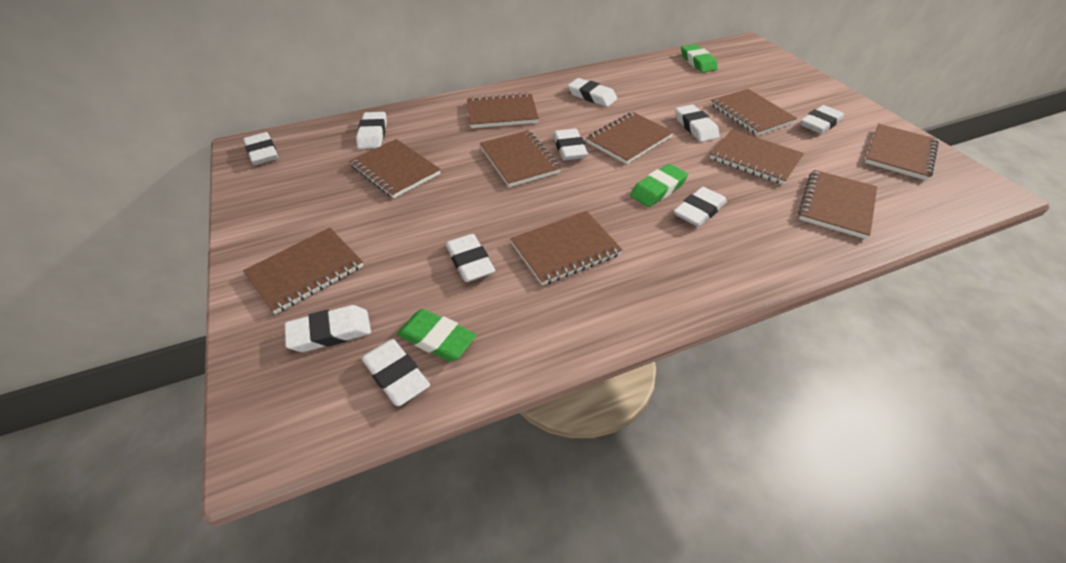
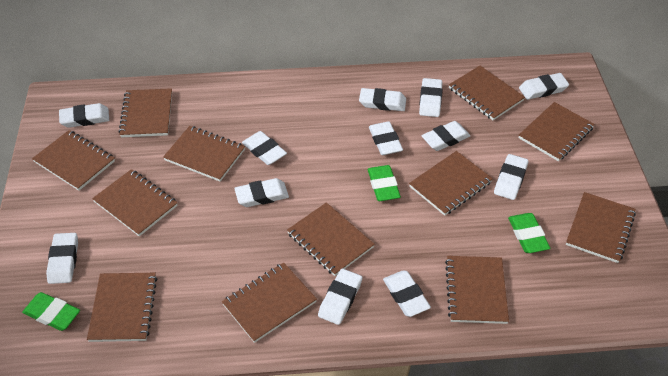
brown notebook: 10 -> 12
white eraser: 10 -> 12

